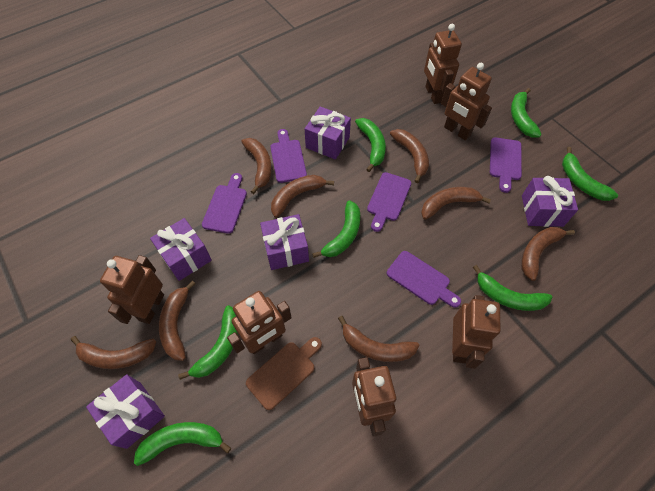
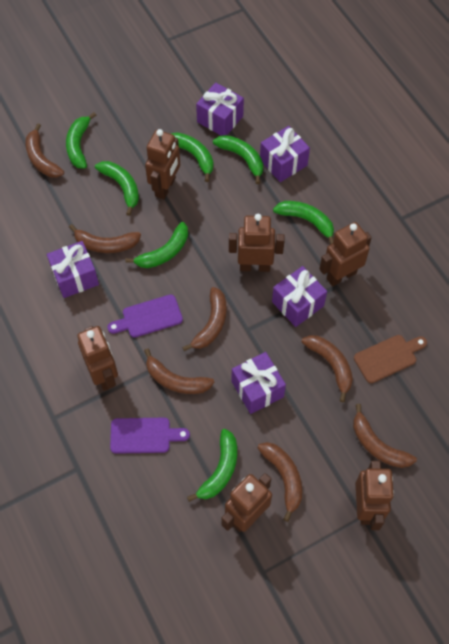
brown banana: 8 -> 7
purple cutting board: 5 -> 2

